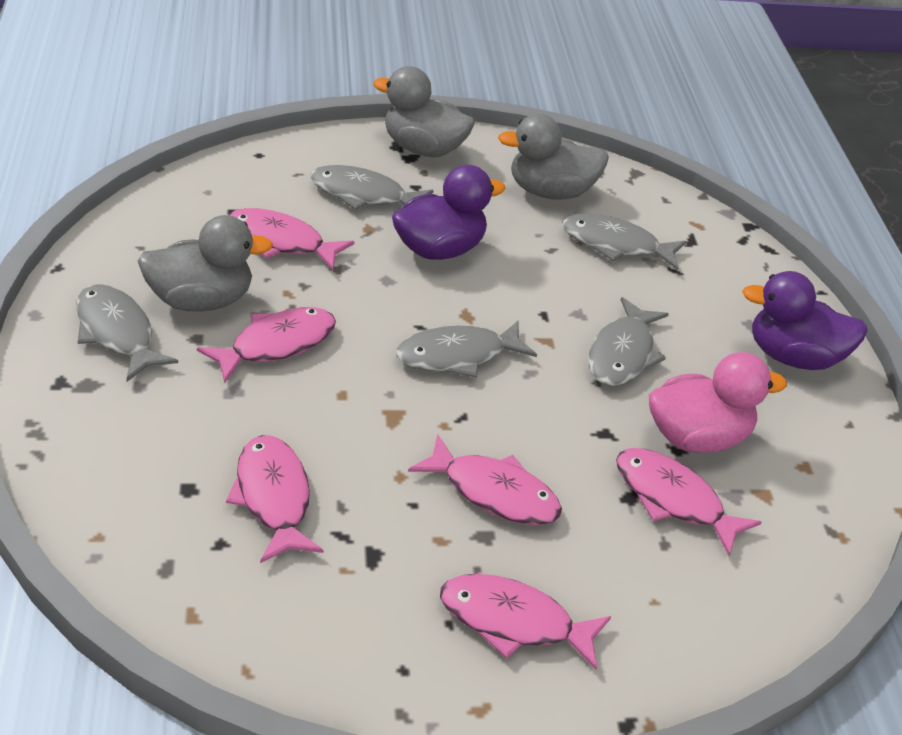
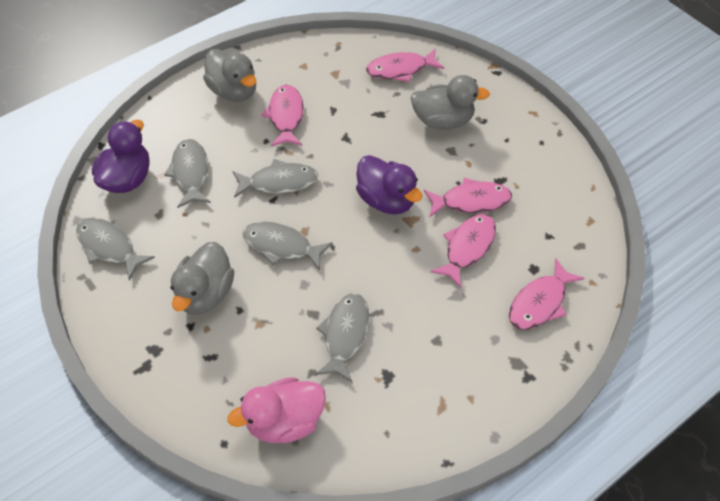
pink fish: 6 -> 5

